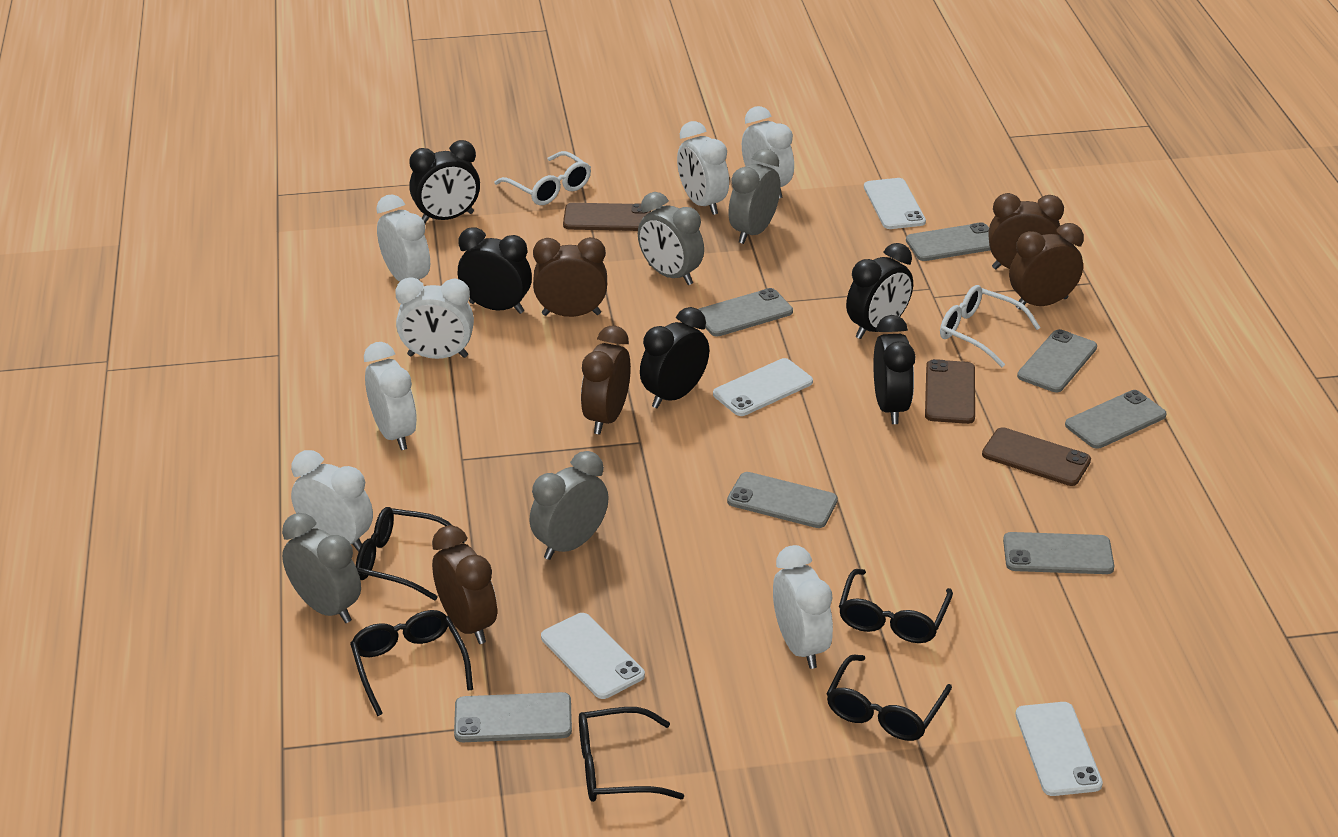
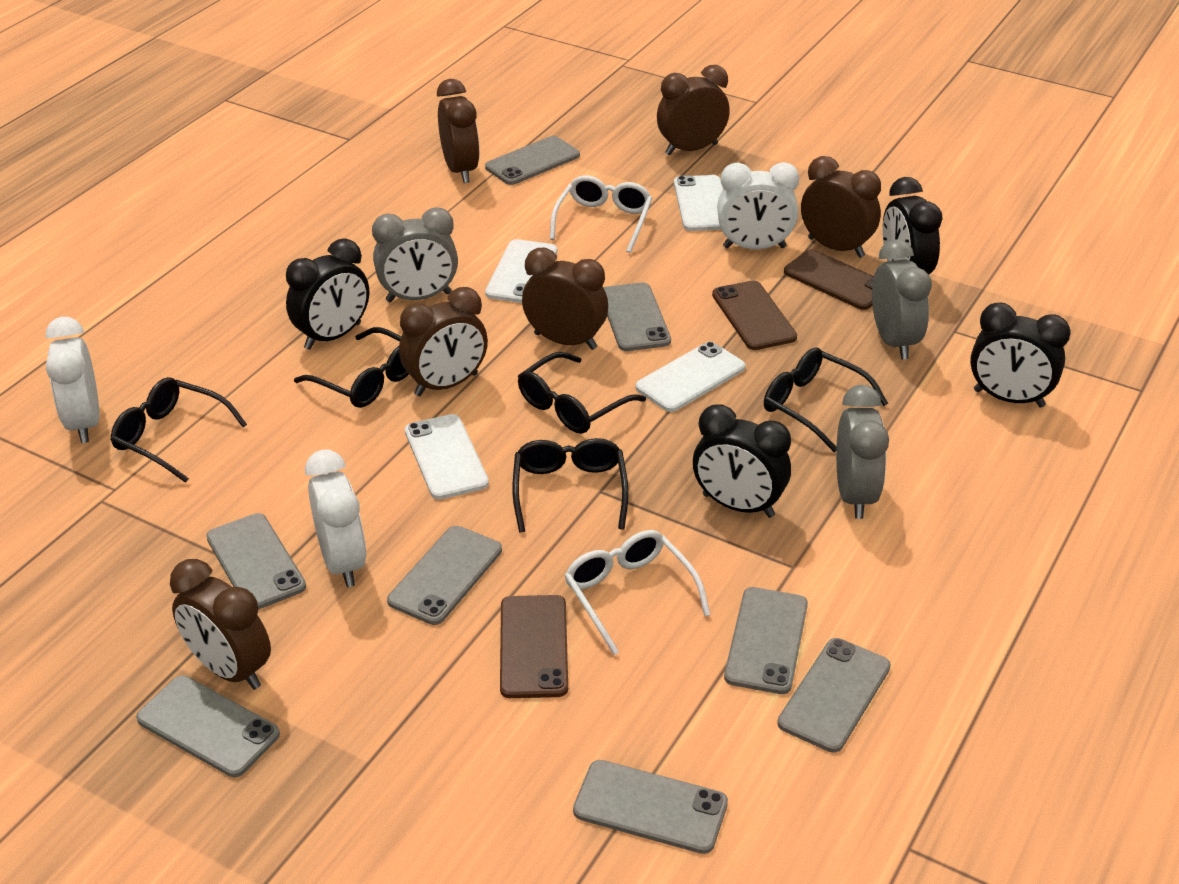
black clock: 5 -> 4
brown clock: 5 -> 6
grey clock: 4 -> 3
grey phone: 7 -> 8
white clock: 7 -> 3

